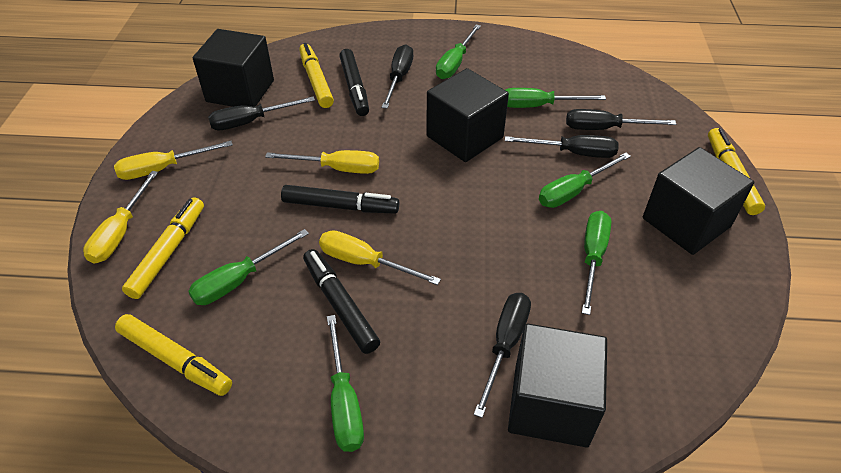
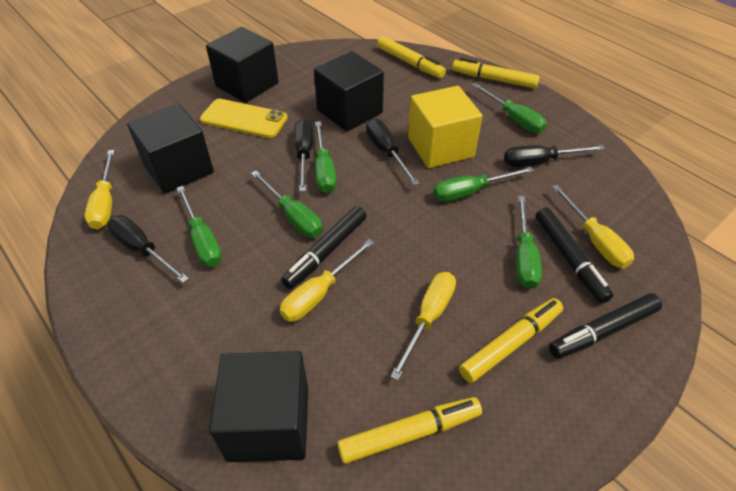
black screwdriver: 5 -> 4
yellow cube: 0 -> 1
yellow phone: 0 -> 1

